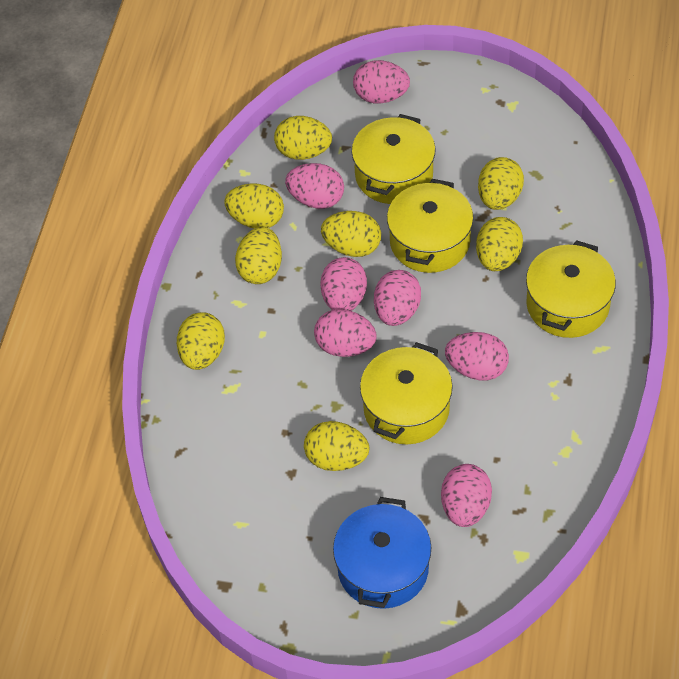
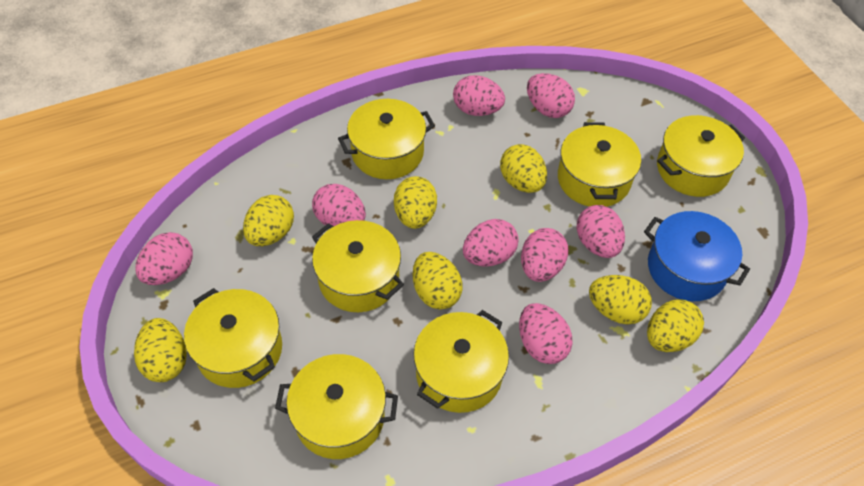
pink egg: 7 -> 8
yellow egg: 8 -> 7
yellow pot: 4 -> 7

